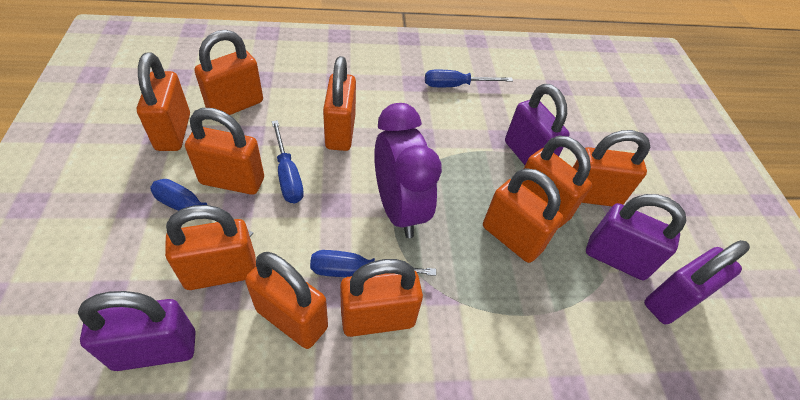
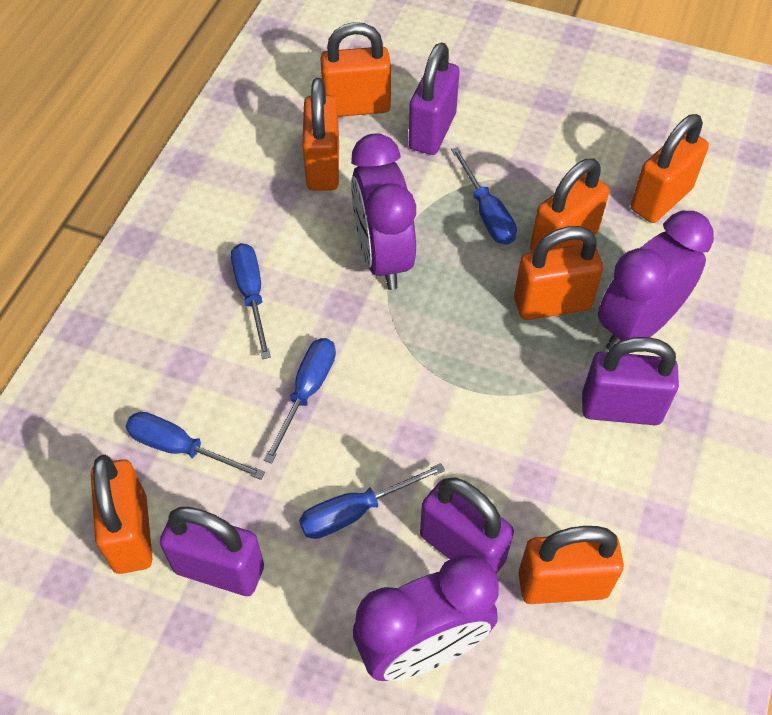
blue screwdriver: 4 -> 5
orange padlock: 10 -> 7
purple clock: 1 -> 3

